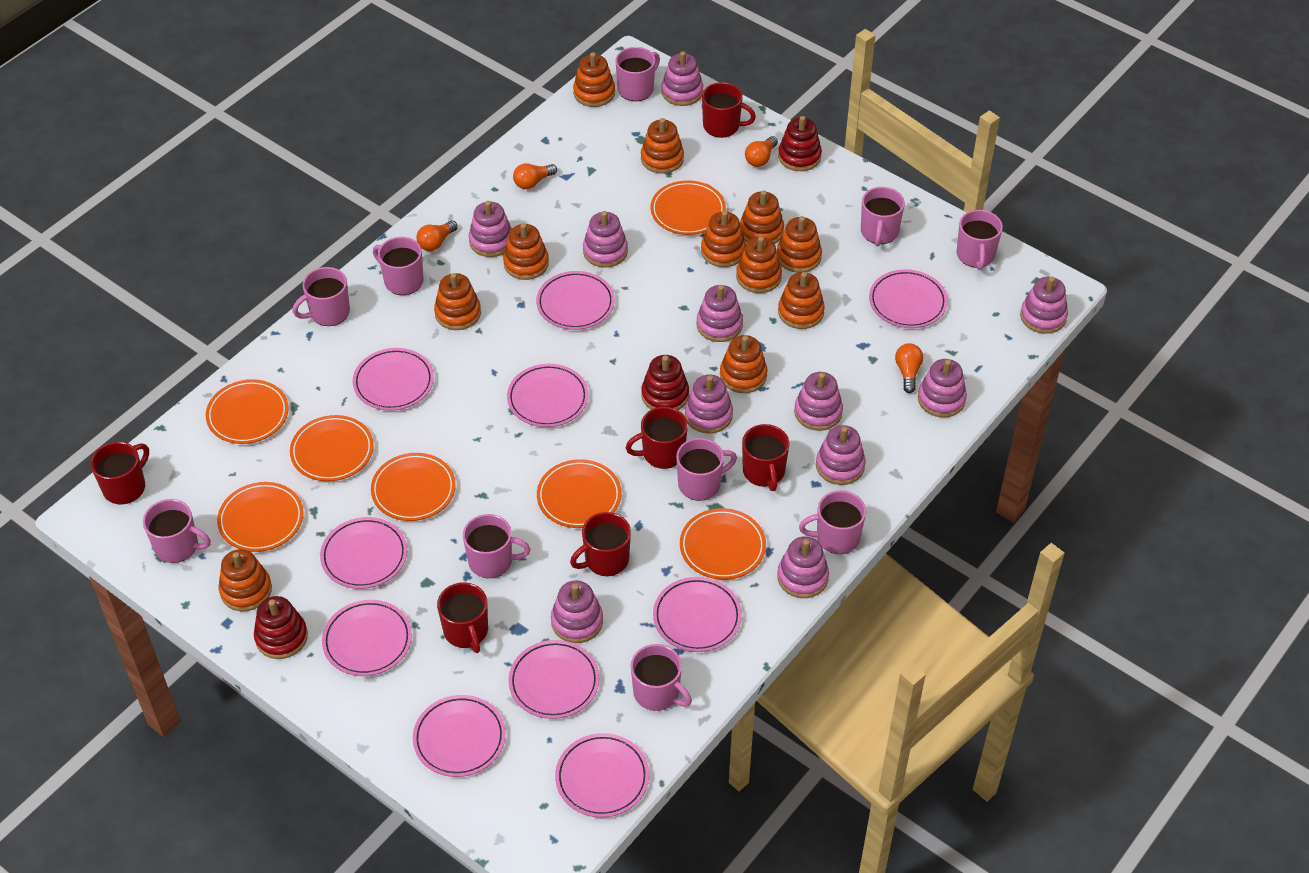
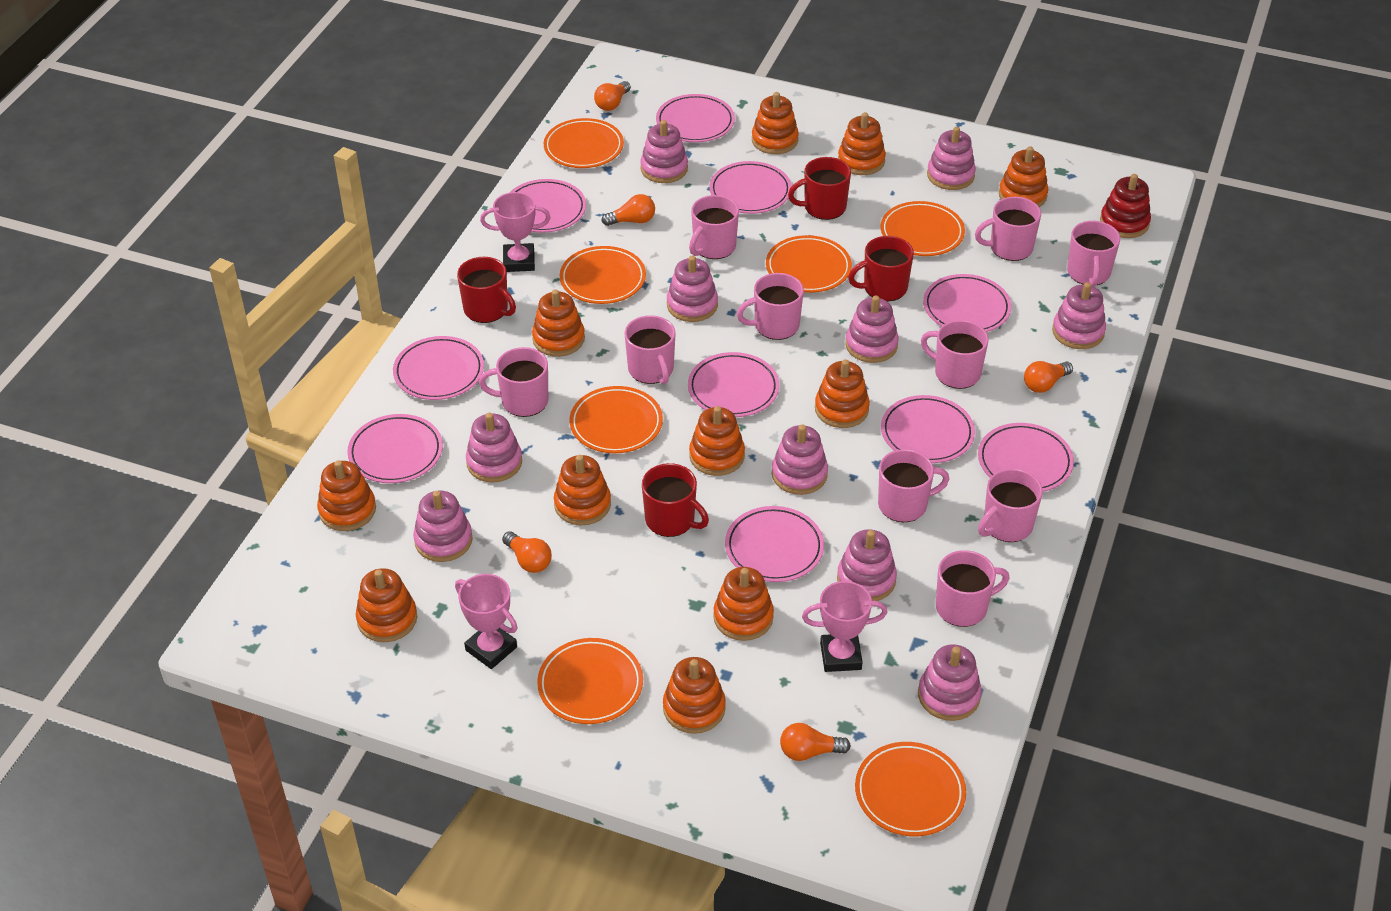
orange light bulb: 4 -> 5
pink stacking toy: 11 -> 10
pink trophy: 0 -> 3
red mug: 6 -> 4
red stacking toy: 3 -> 1

